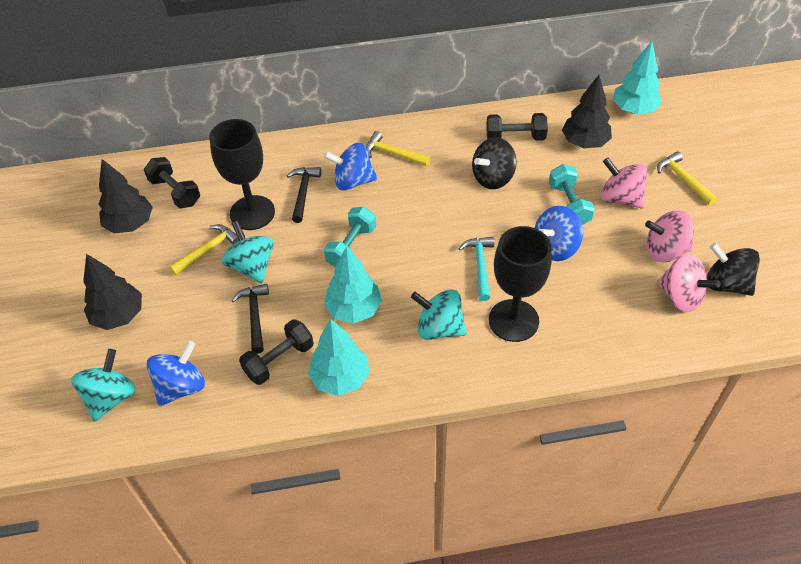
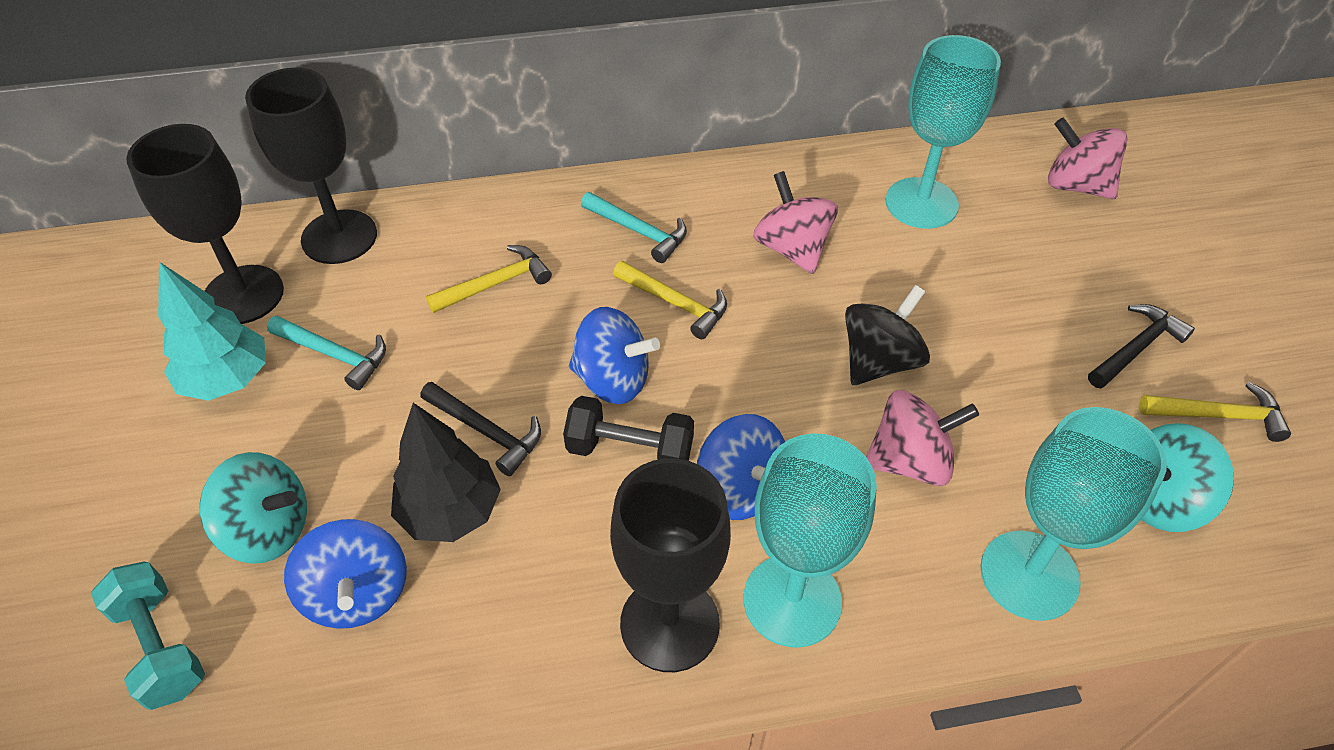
black dumbbell: 3 -> 1
black goblet: 2 -> 3
black spinning top: 2 -> 1
black tree: 3 -> 1
turquoise dumbbell: 2 -> 1
turquoise goblet: 0 -> 3
turquoise hammer: 1 -> 2
turquoise spinning top: 3 -> 2
turquoise tree: 3 -> 1

